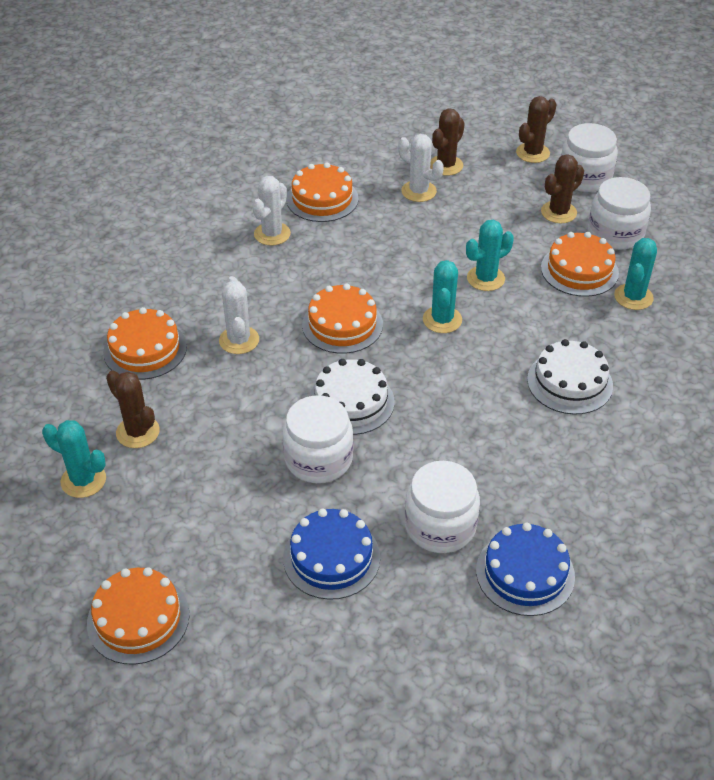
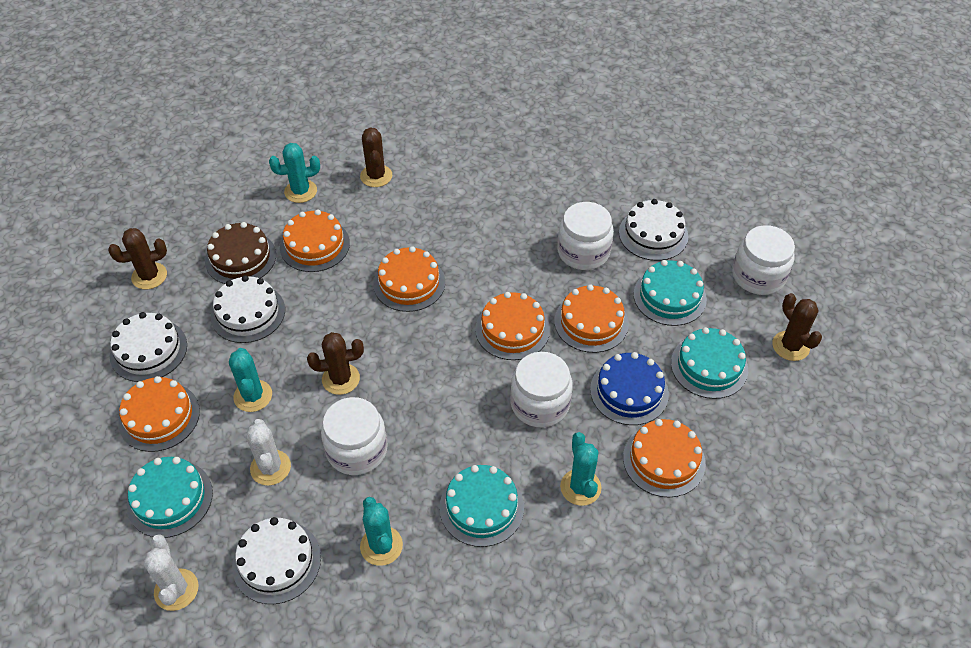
blue cake: 2 -> 1
brown cake: 0 -> 1
orange cake: 5 -> 6
turquoise cake: 0 -> 4
white cactus: 3 -> 2
white cake: 2 -> 4

